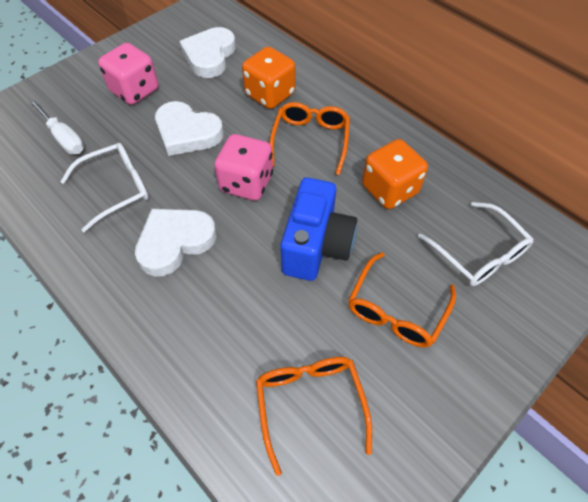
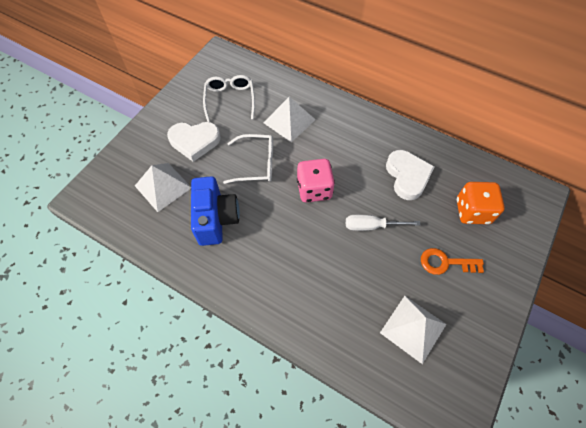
orange dice: 2 -> 1
orange glasses: 3 -> 0
orange key: 0 -> 1
pink dice: 2 -> 1
white heart: 3 -> 2
white pyramid: 0 -> 3

